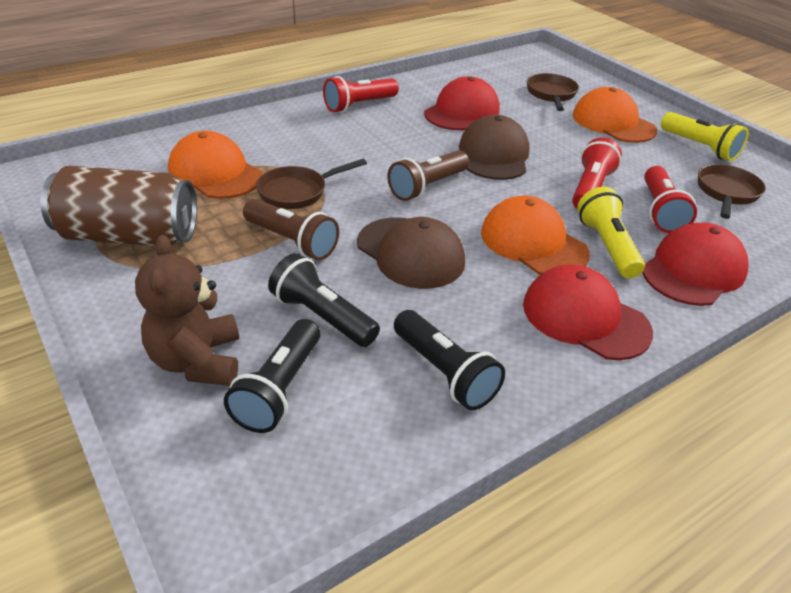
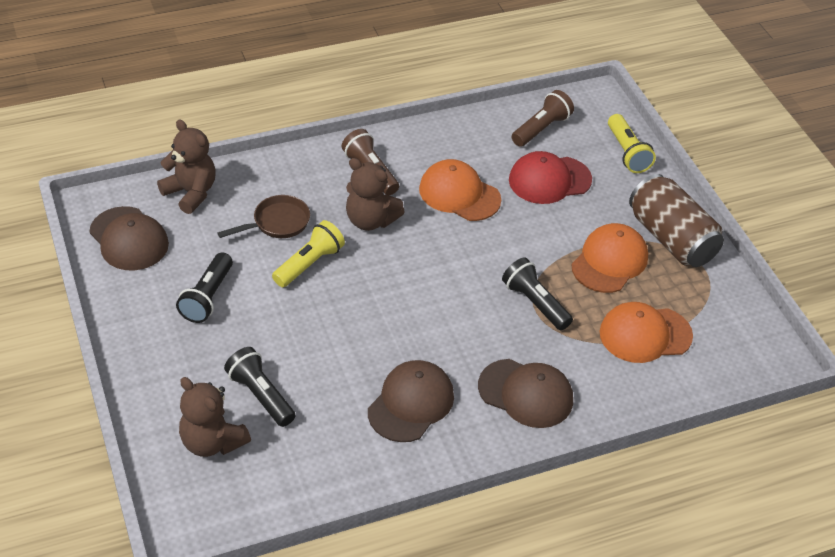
brown cap: 2 -> 3
brown pan: 3 -> 1
brown teddy bear: 1 -> 3
red cap: 3 -> 1
red flashlight: 3 -> 0

